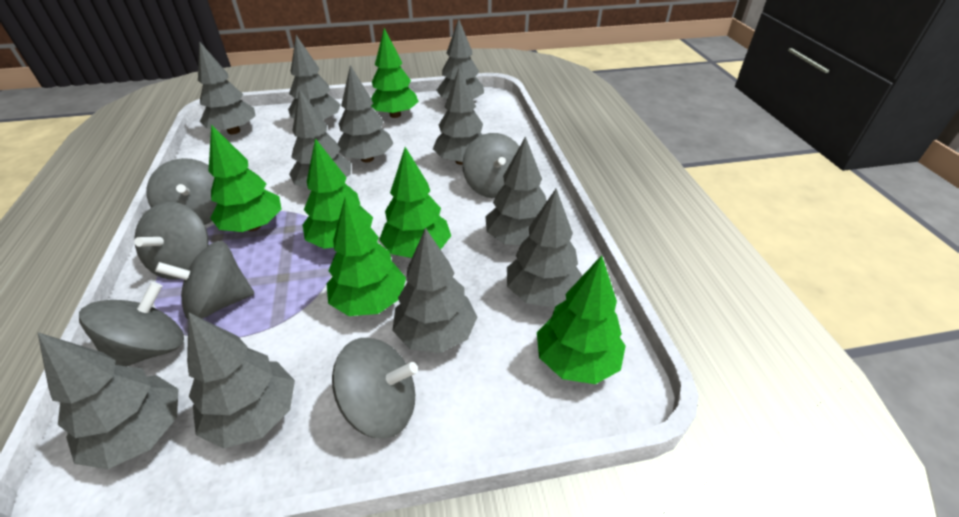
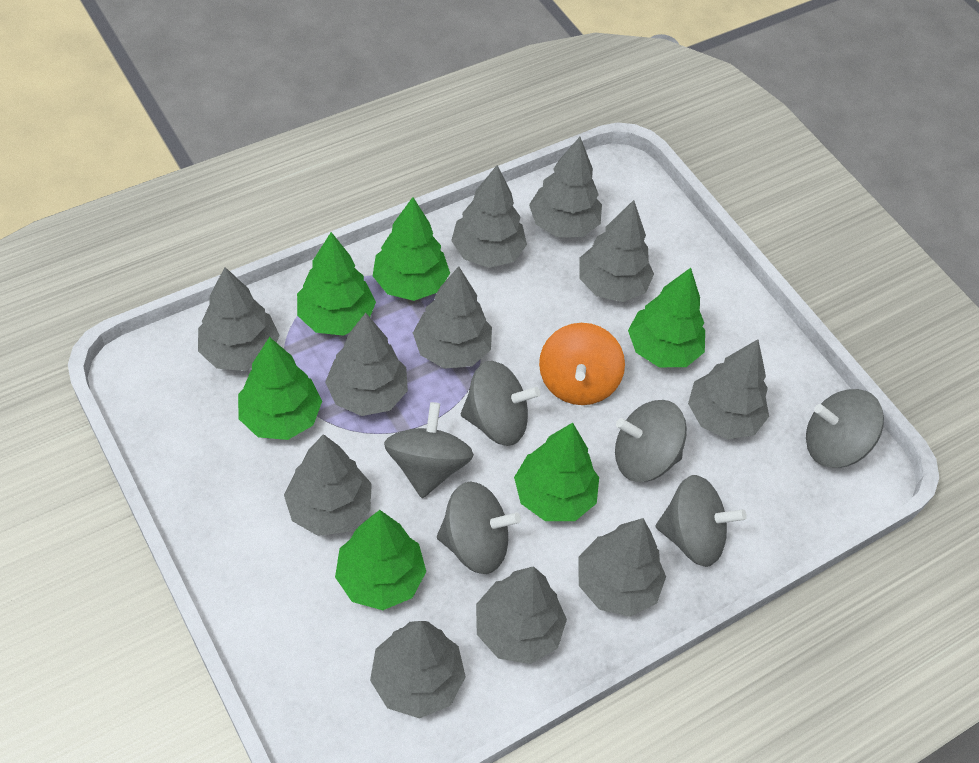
orange spinning top: 0 -> 1

